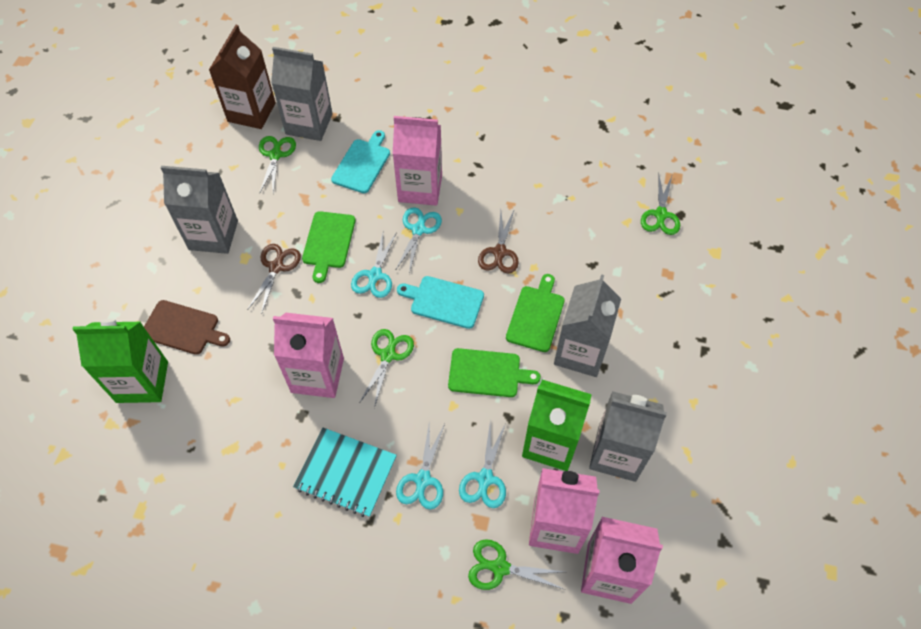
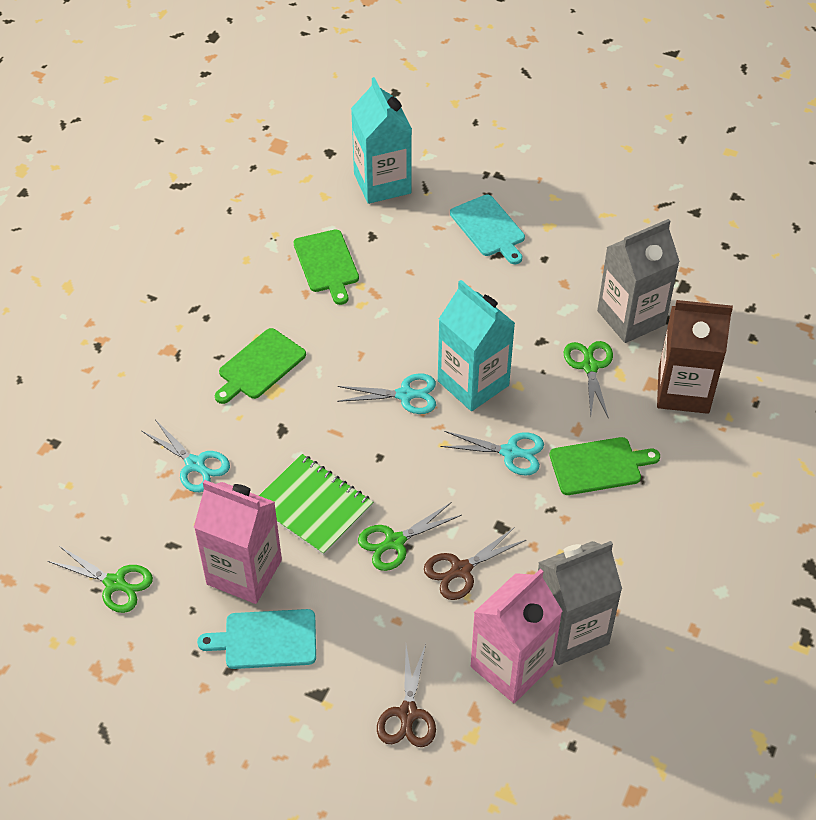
brown cutting board: 1 -> 0
green carton: 2 -> 0
green notebook: 0 -> 1
green scissors: 4 -> 3
grey carton: 4 -> 2
pink carton: 4 -> 2
turquoise carton: 0 -> 2
turquoise notebook: 1 -> 0
turquoise scissors: 4 -> 3

